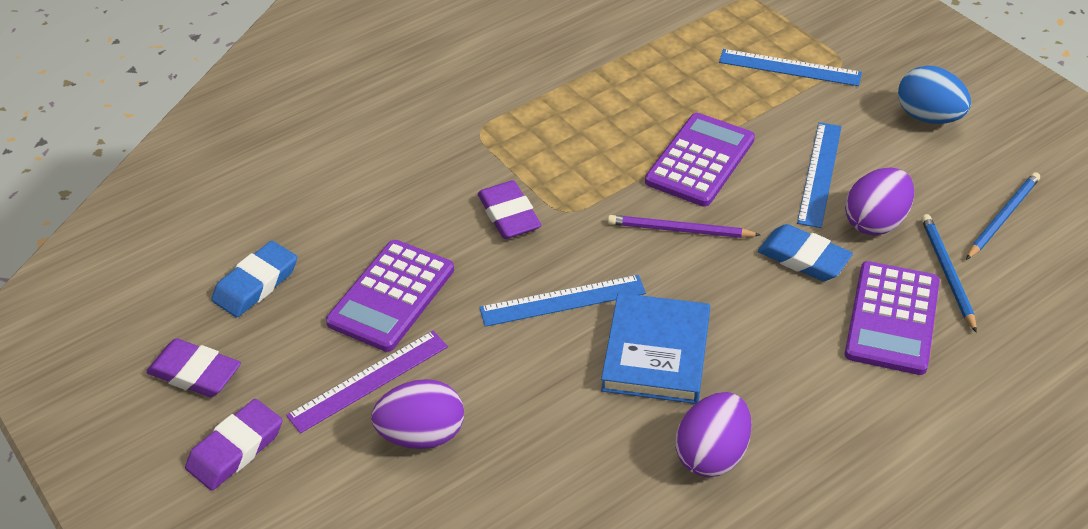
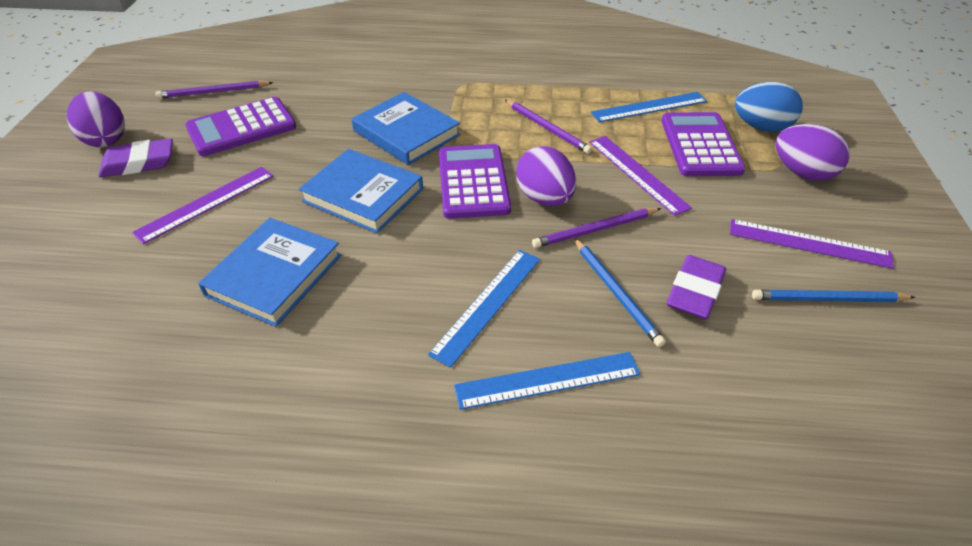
blue book: 1 -> 3
blue eraser: 2 -> 0
purple eraser: 3 -> 2
purple pencil: 1 -> 3
purple ruler: 1 -> 3

